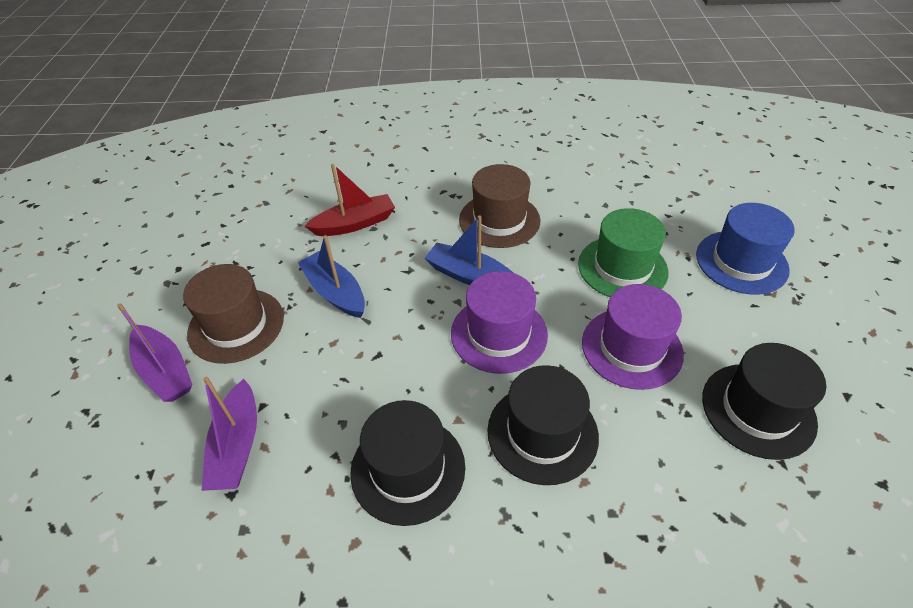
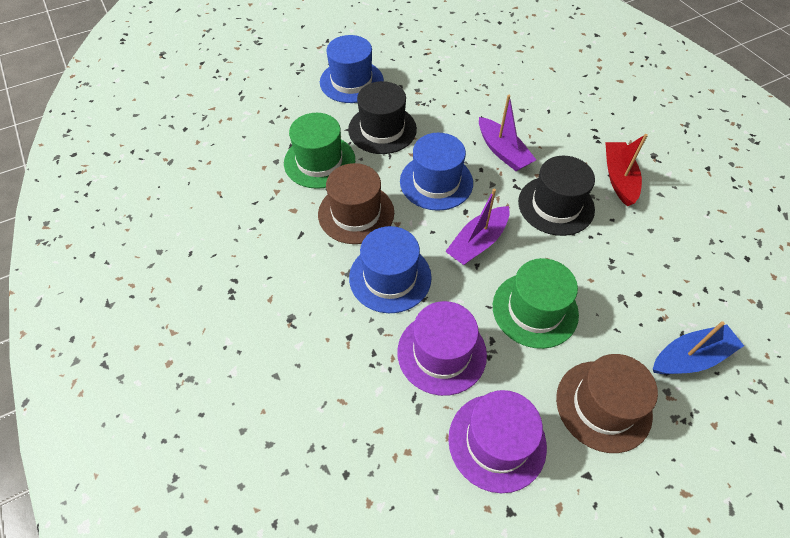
black hat: 3 -> 2
blue boat: 2 -> 1
blue hat: 1 -> 3
green hat: 1 -> 2

